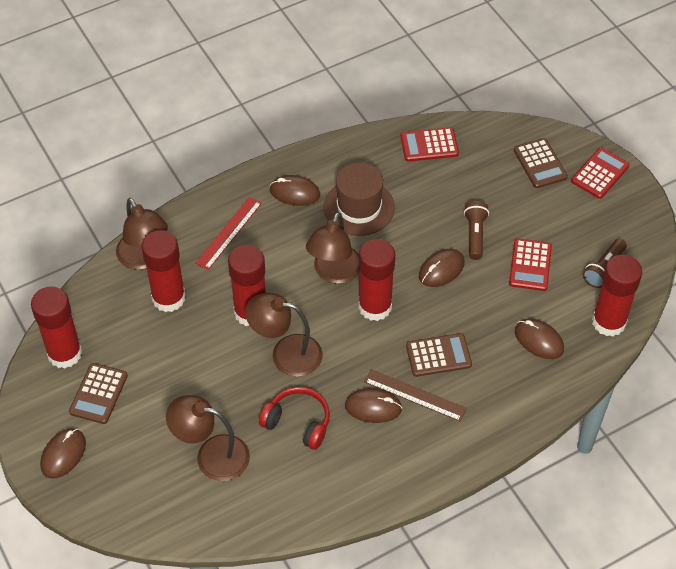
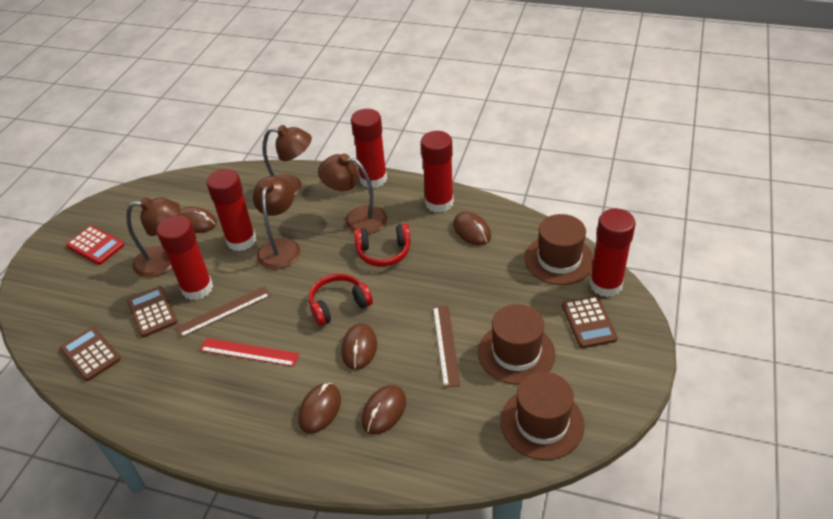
brown flashlight: 2 -> 0
brown hat: 1 -> 3
brown ruler: 1 -> 2
red calculator: 3 -> 1
red headphones: 1 -> 2

